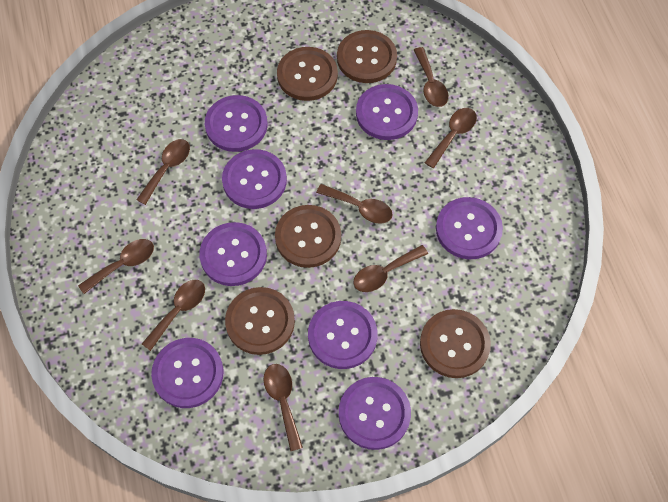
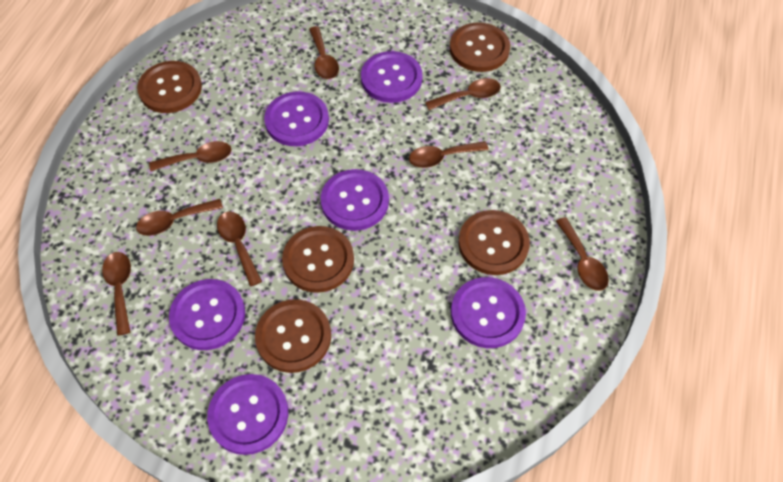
purple button: 8 -> 6

